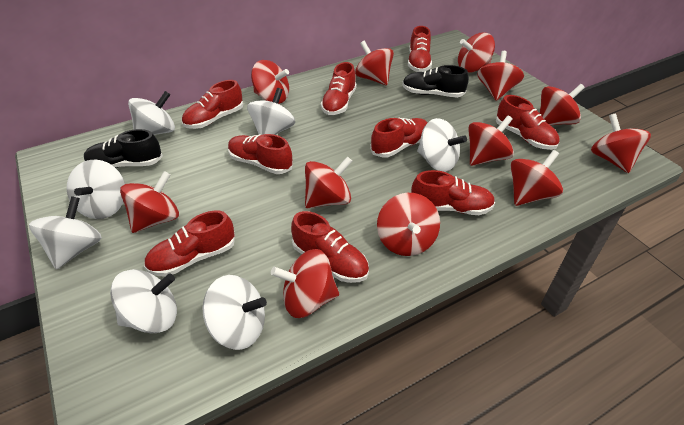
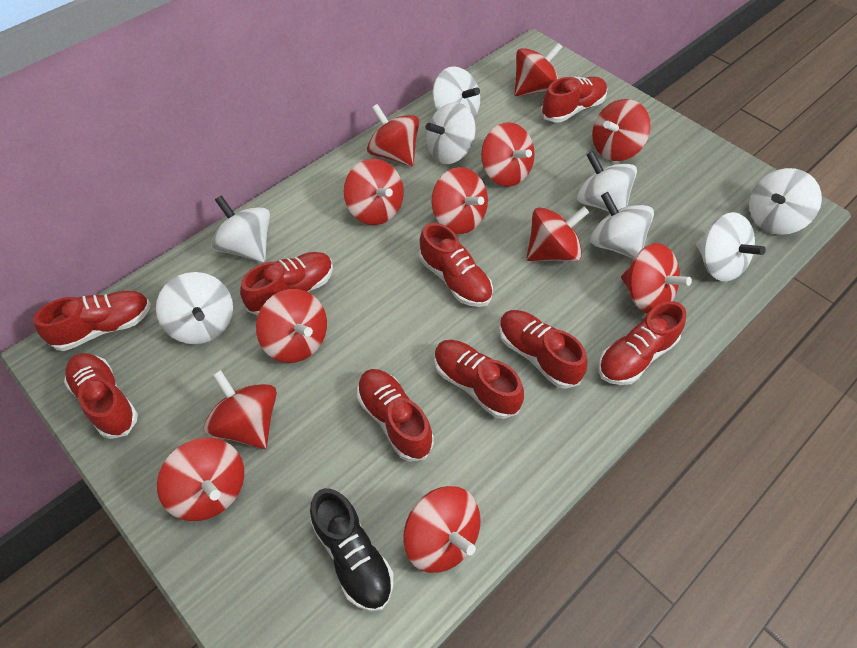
black shoe: 2 -> 1
white spinning top: 7 -> 8

